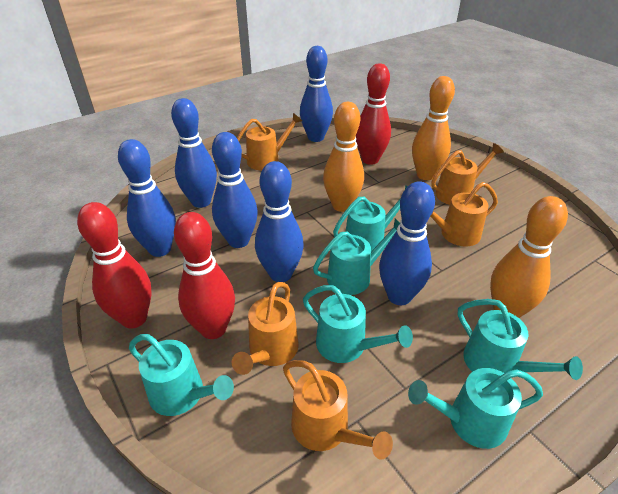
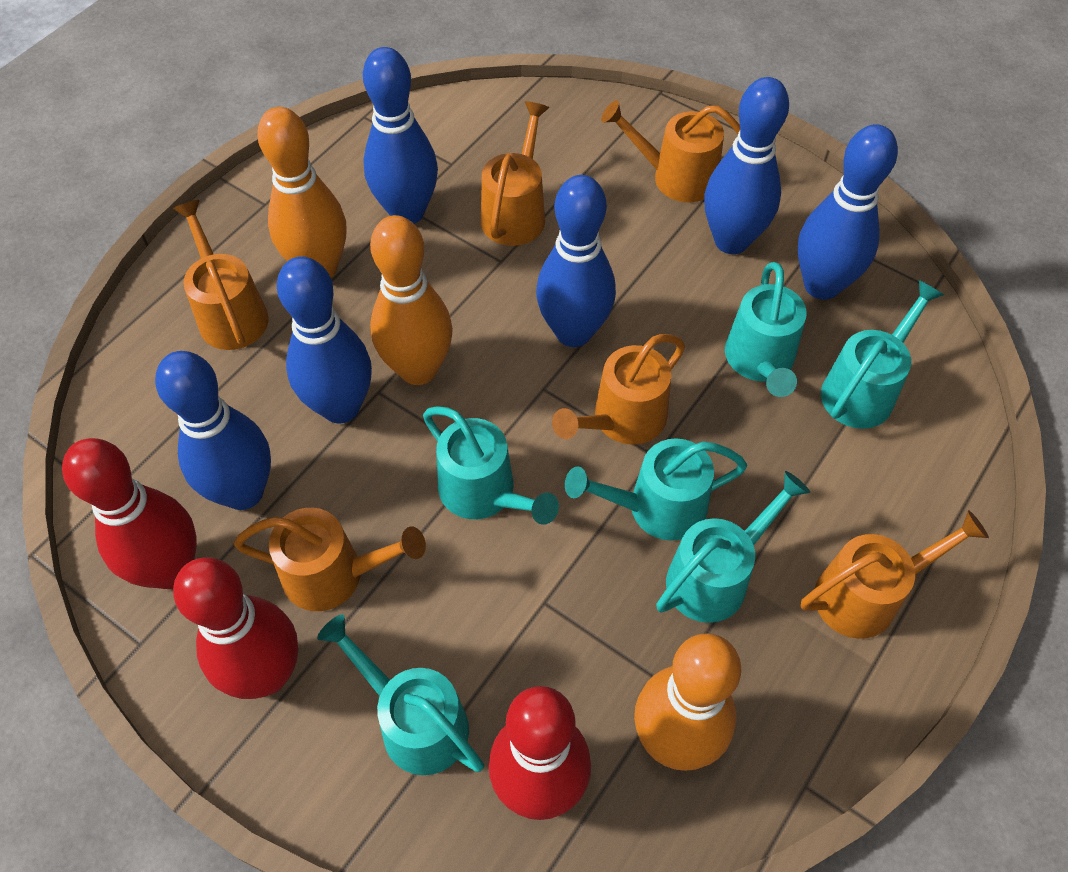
orange watering can: 5 -> 6

